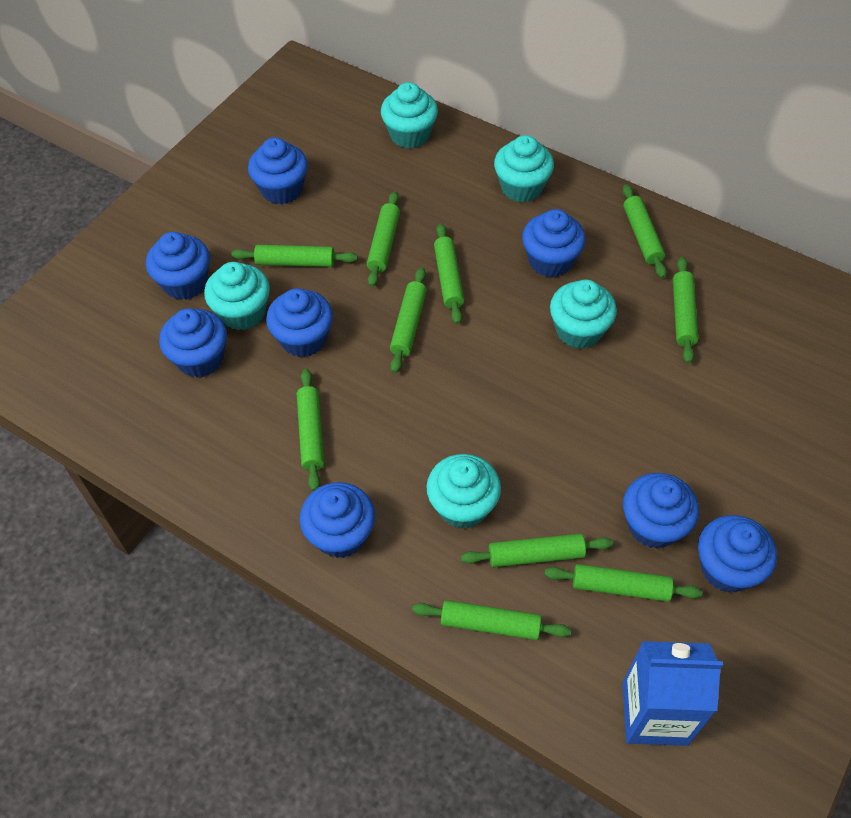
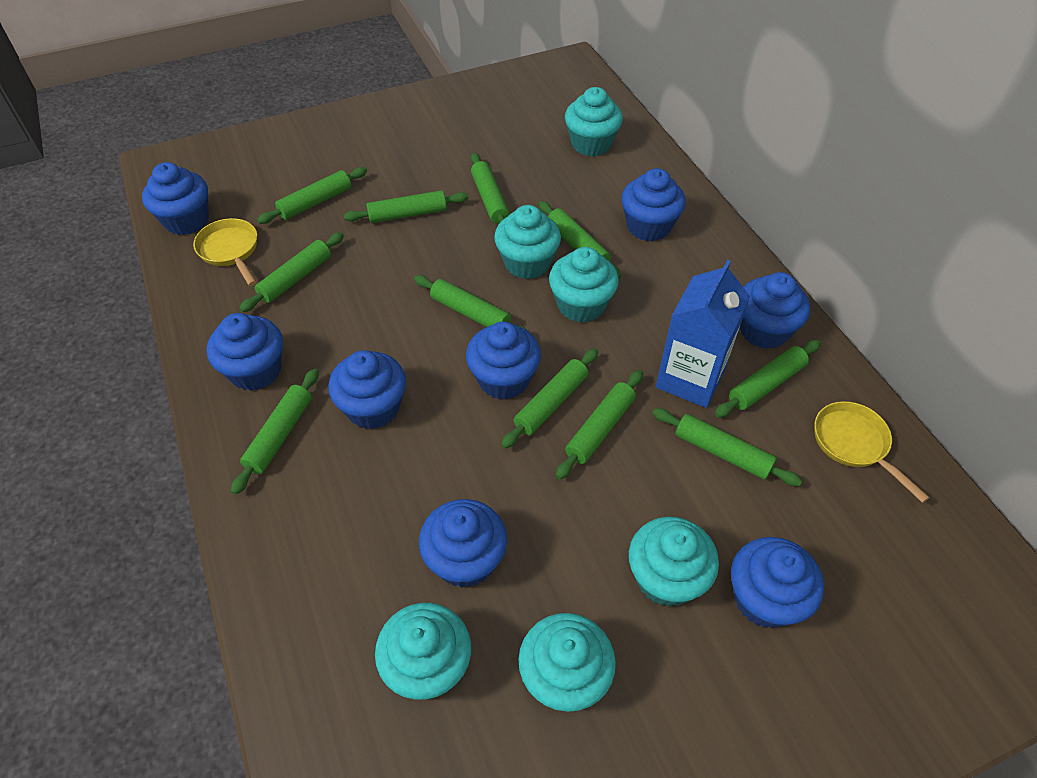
green rolling pin: 10 -> 11
turquoise cupcake: 5 -> 6
yellow pan: 0 -> 2

